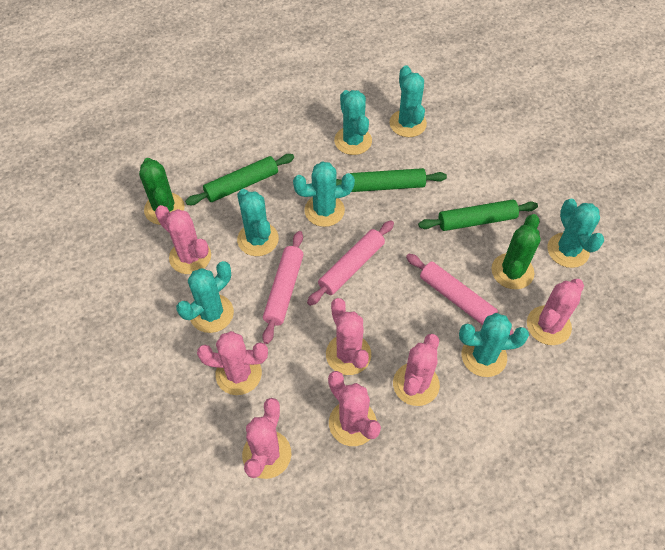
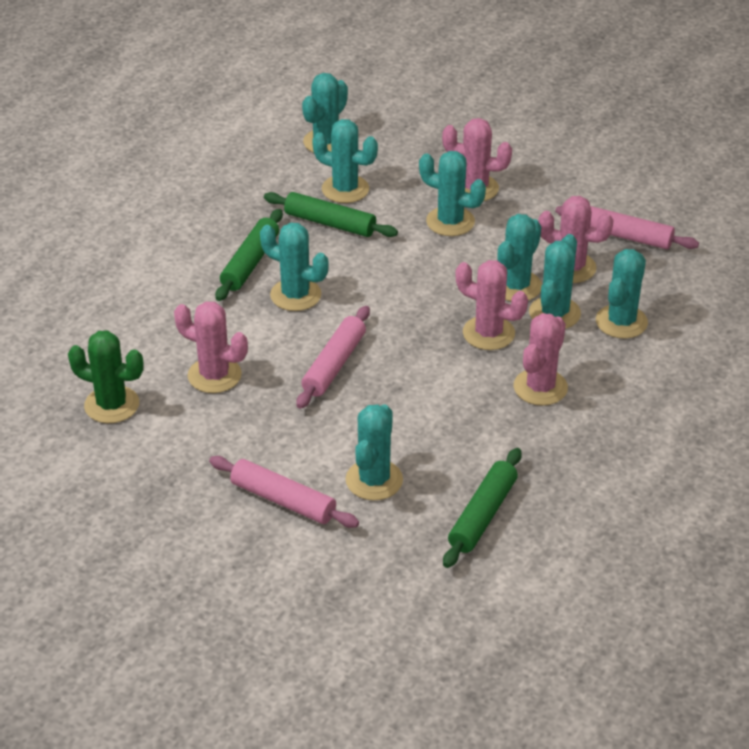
green cactus: 2 -> 1
pink cactus: 7 -> 5
turquoise cactus: 7 -> 8

